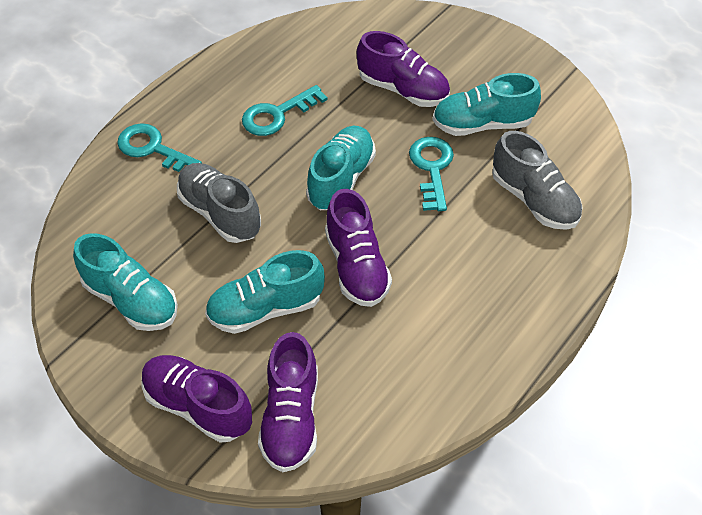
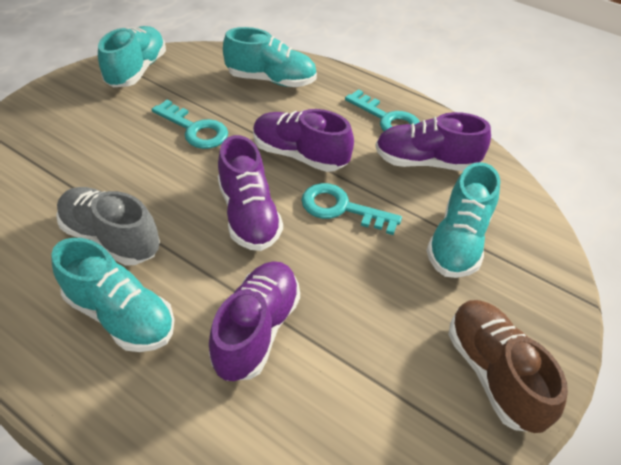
brown shoe: 0 -> 1
grey shoe: 2 -> 1

